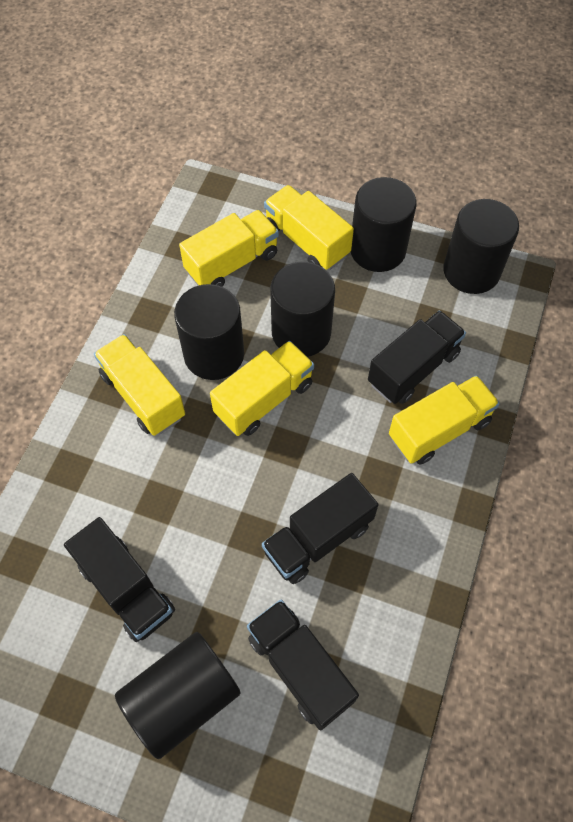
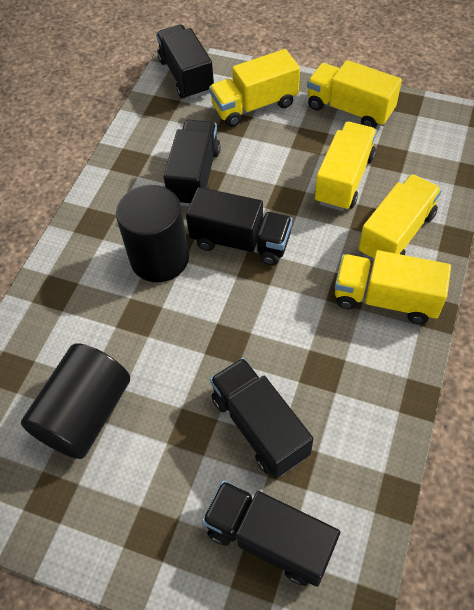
black cylinder: 5 -> 2
black truck: 4 -> 5

